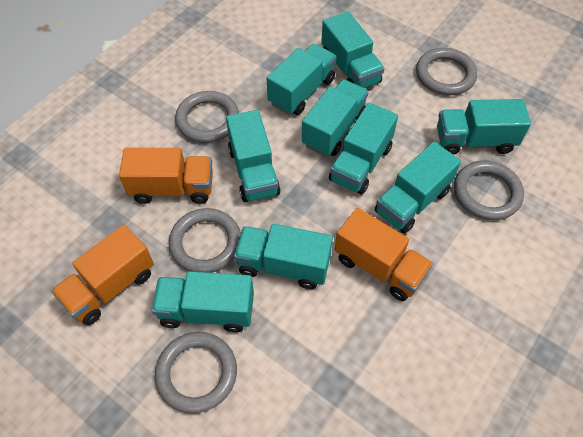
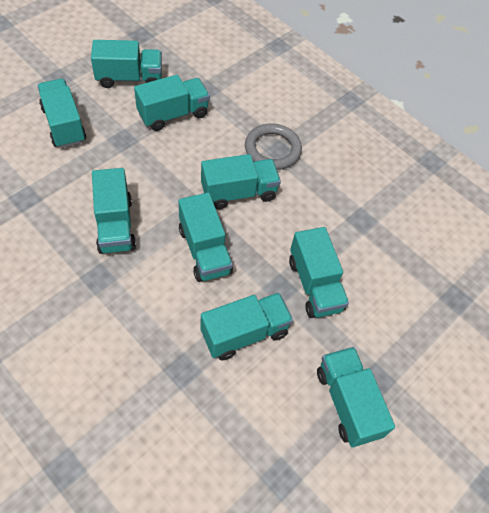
grey ring: 5 -> 1
orange truck: 3 -> 0

